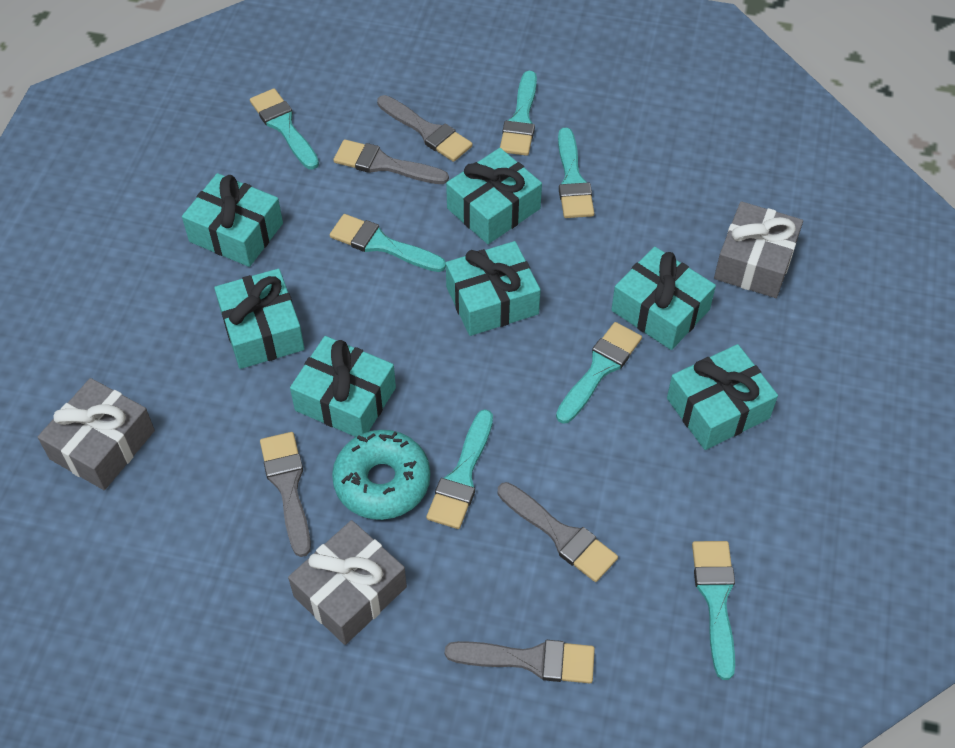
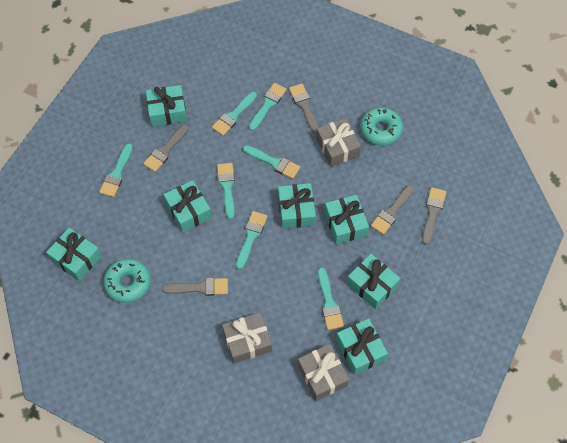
turquoise donut: 1 -> 2

